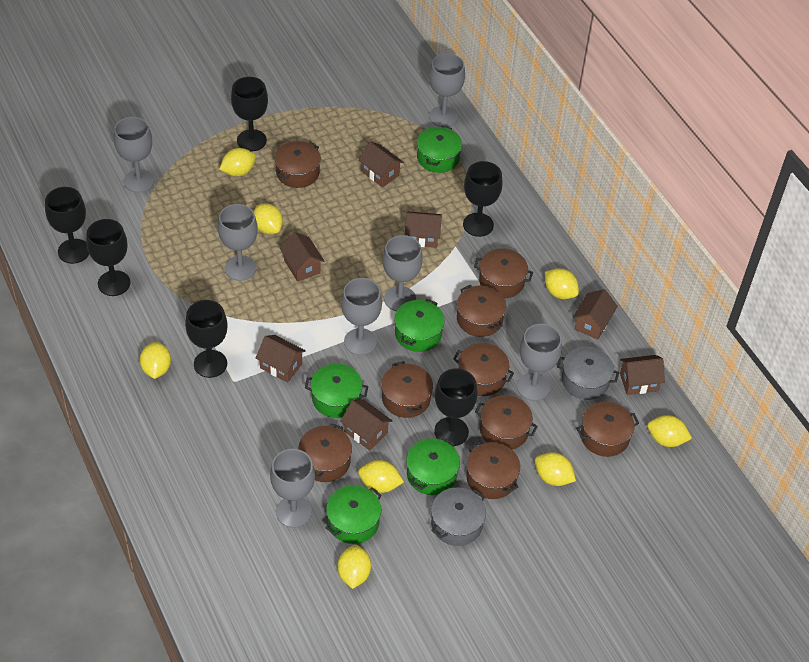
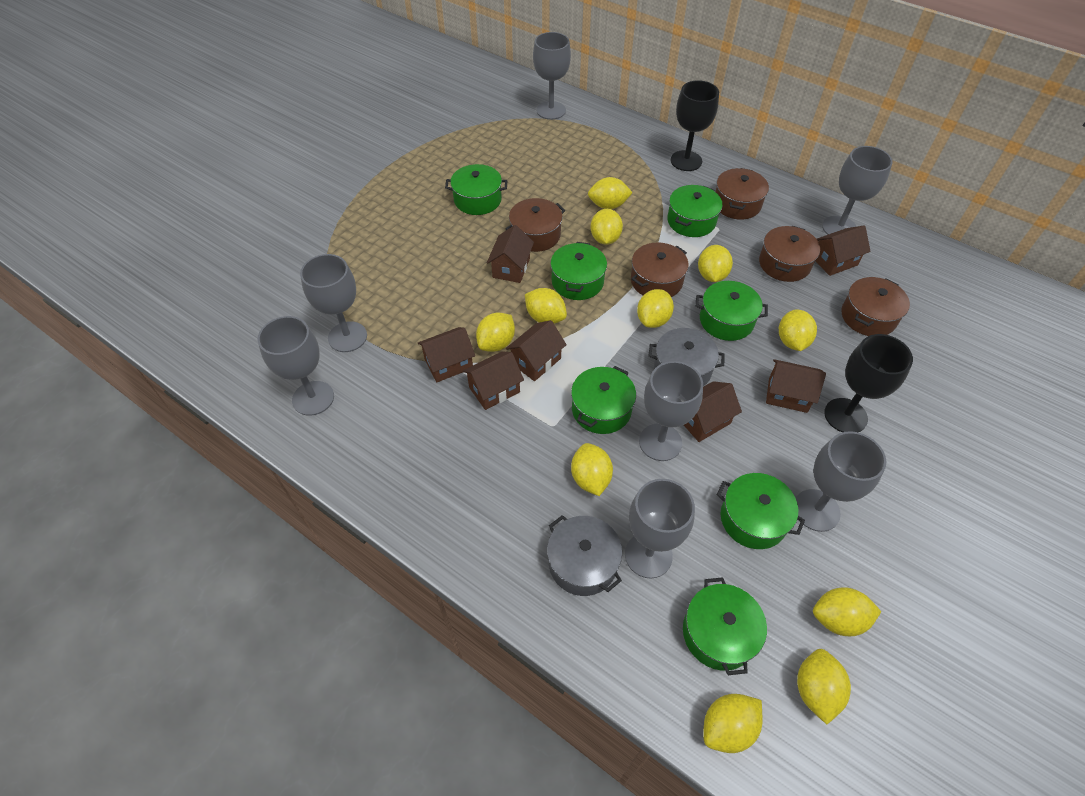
black goblet: 6 -> 2
brown pot: 9 -> 5
green pot: 5 -> 7
yellow lemon: 8 -> 11

